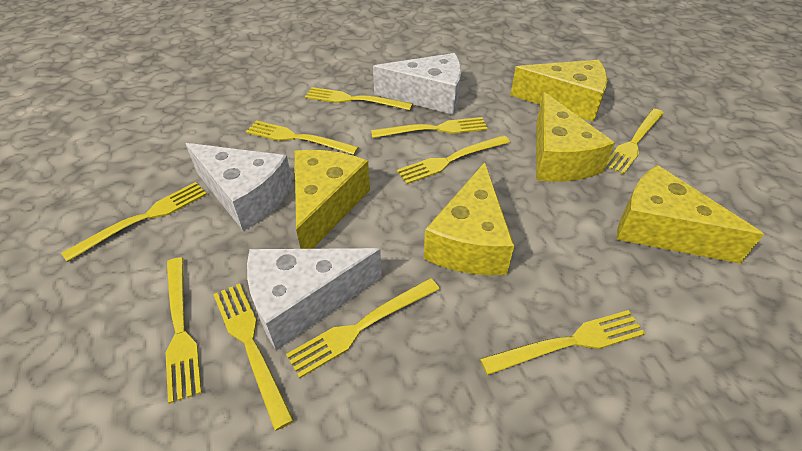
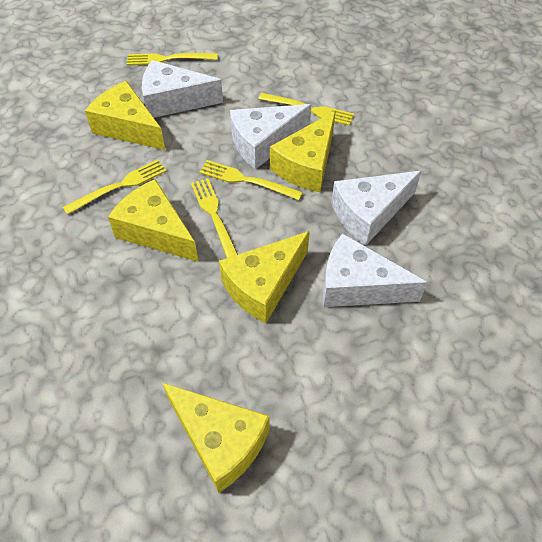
white cheese: 3 -> 4
yellow fork: 10 -> 5

